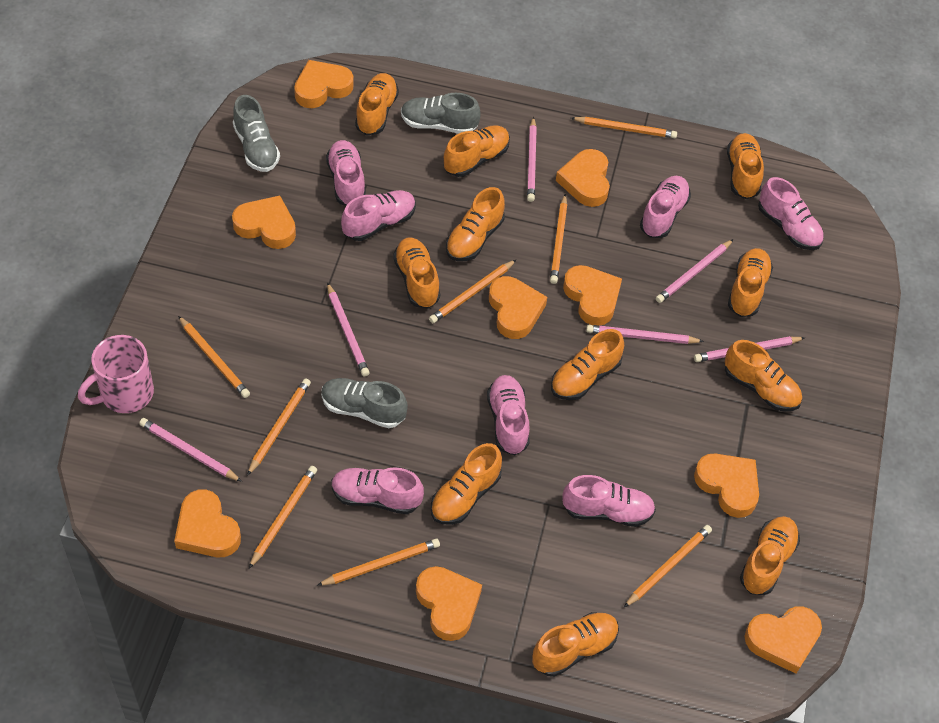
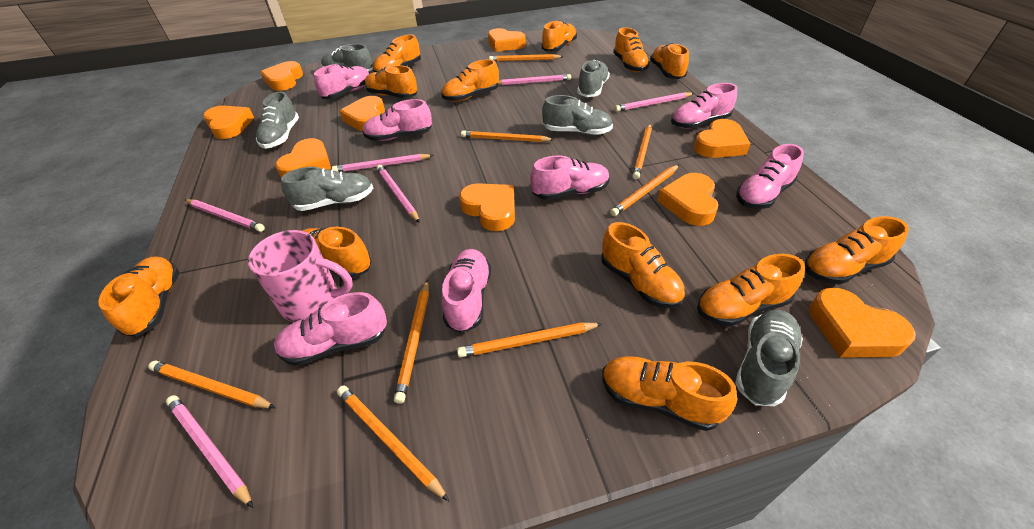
grey shoe: 3 -> 6
orange shoe: 11 -> 12

